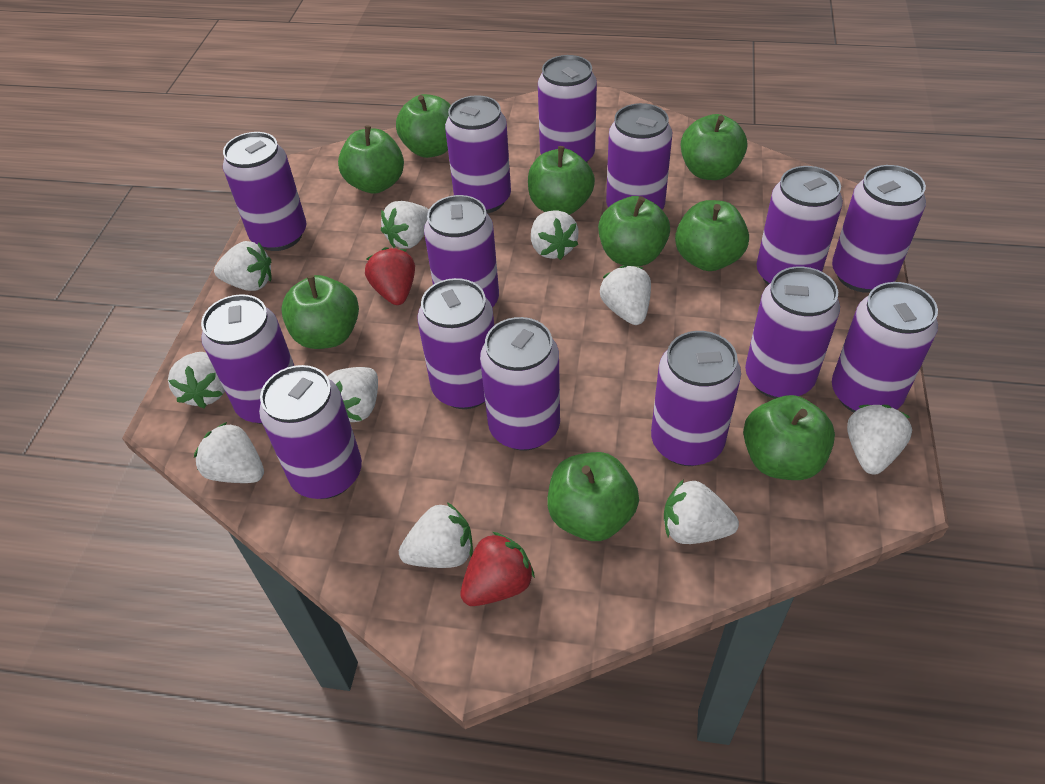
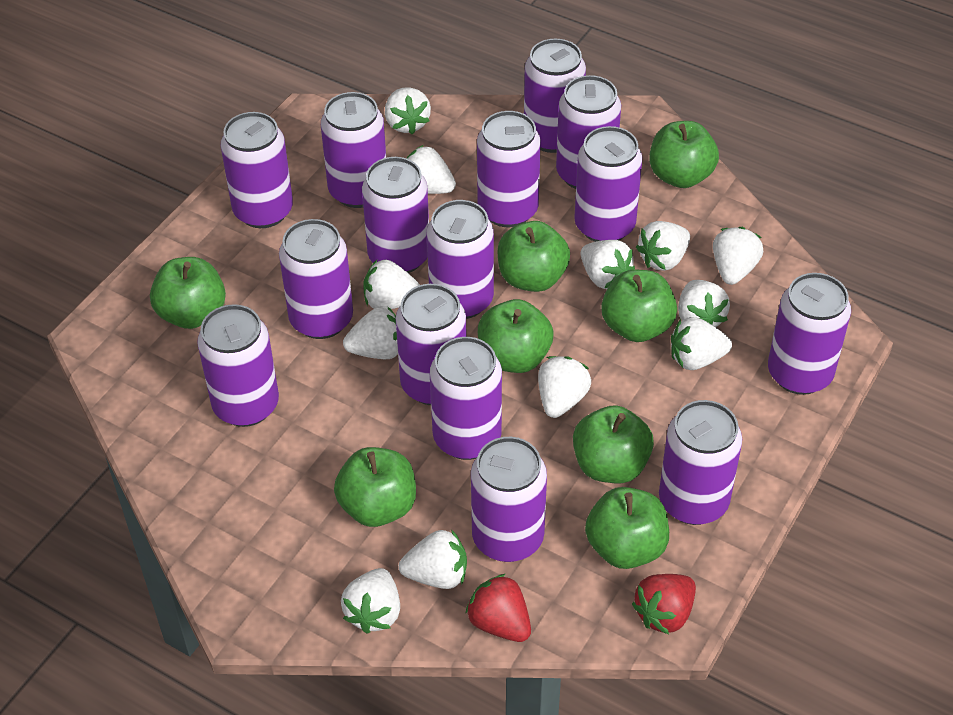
green apple: 9 -> 8
purple can: 14 -> 15
white strawberry: 10 -> 12

